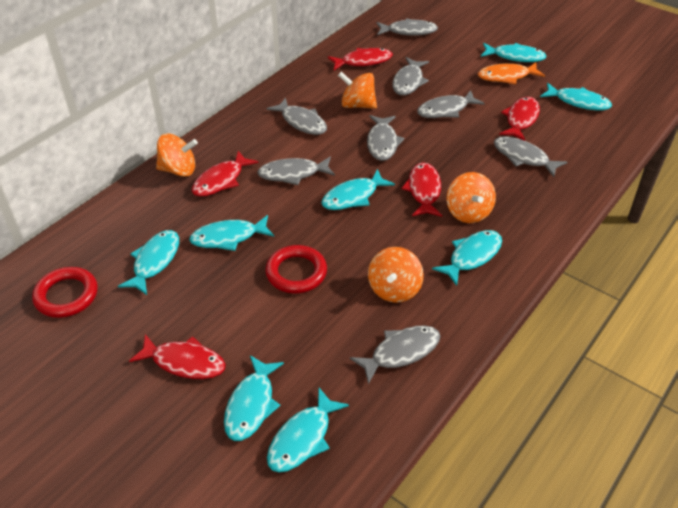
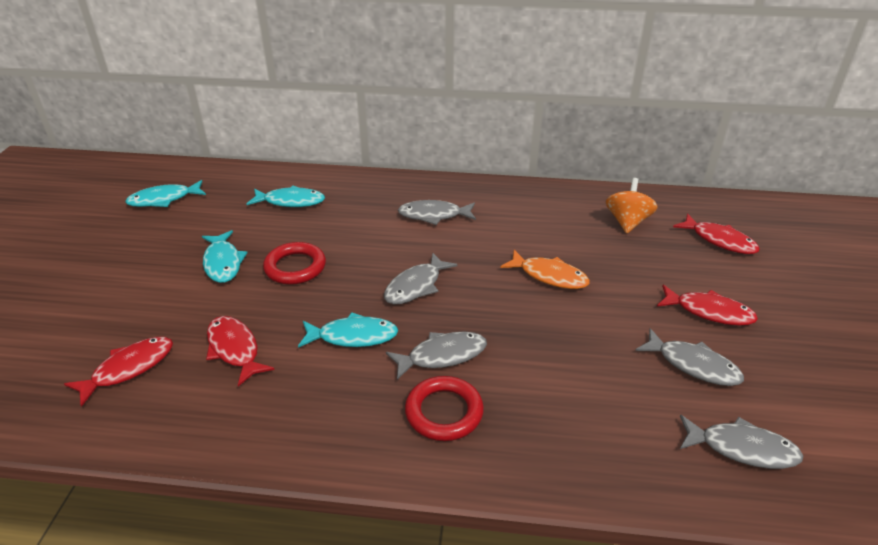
grey fish: 8 -> 5
orange spinning top: 4 -> 1
red fish: 5 -> 4
turquoise fish: 8 -> 4

